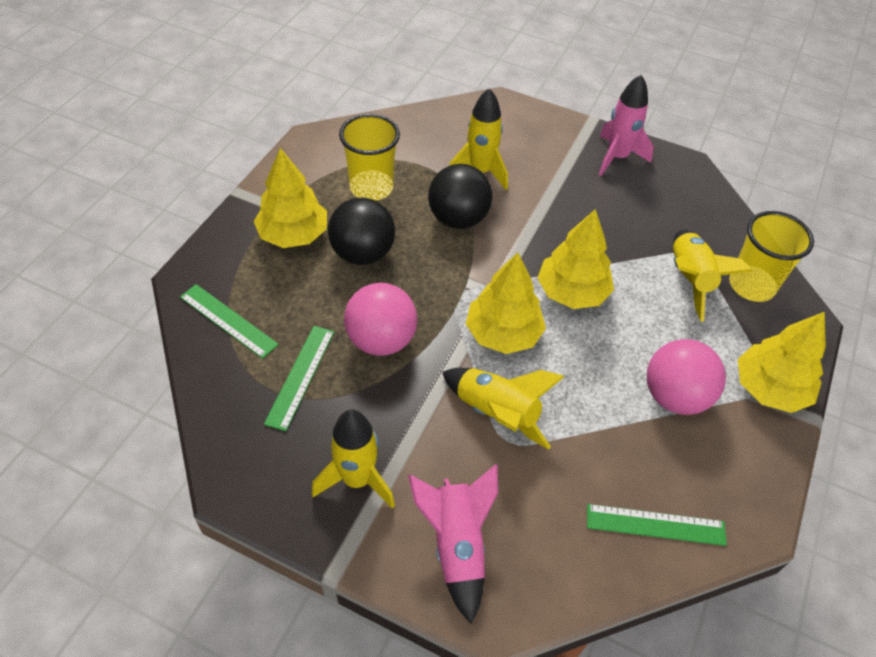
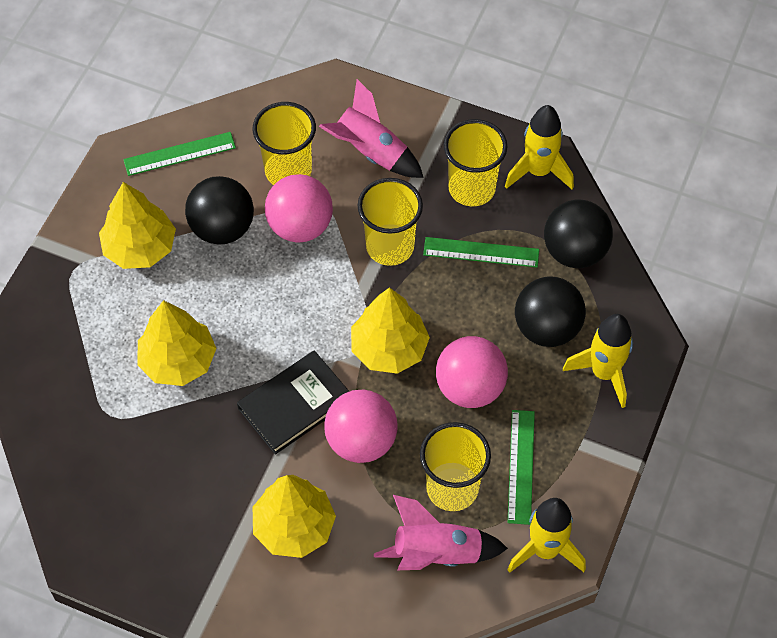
black ball: 2 -> 3
black book: 0 -> 1
pink ball: 2 -> 3
yellow cup: 2 -> 4
yellow rocket: 4 -> 3

